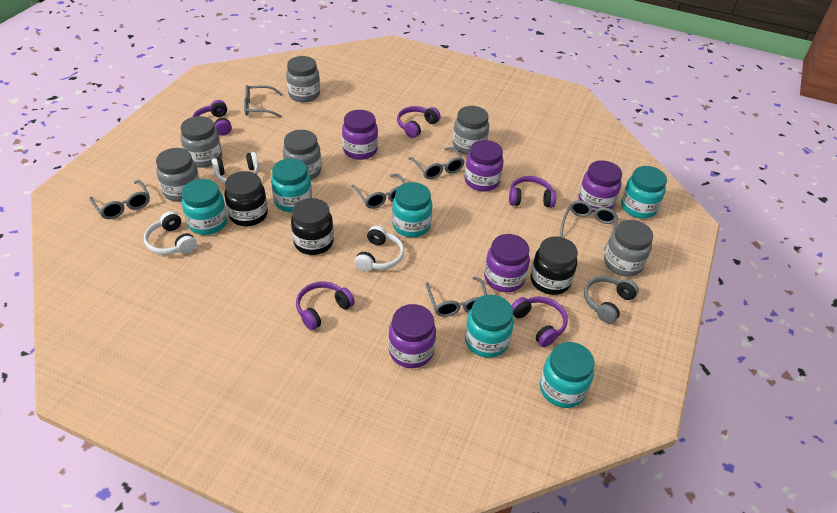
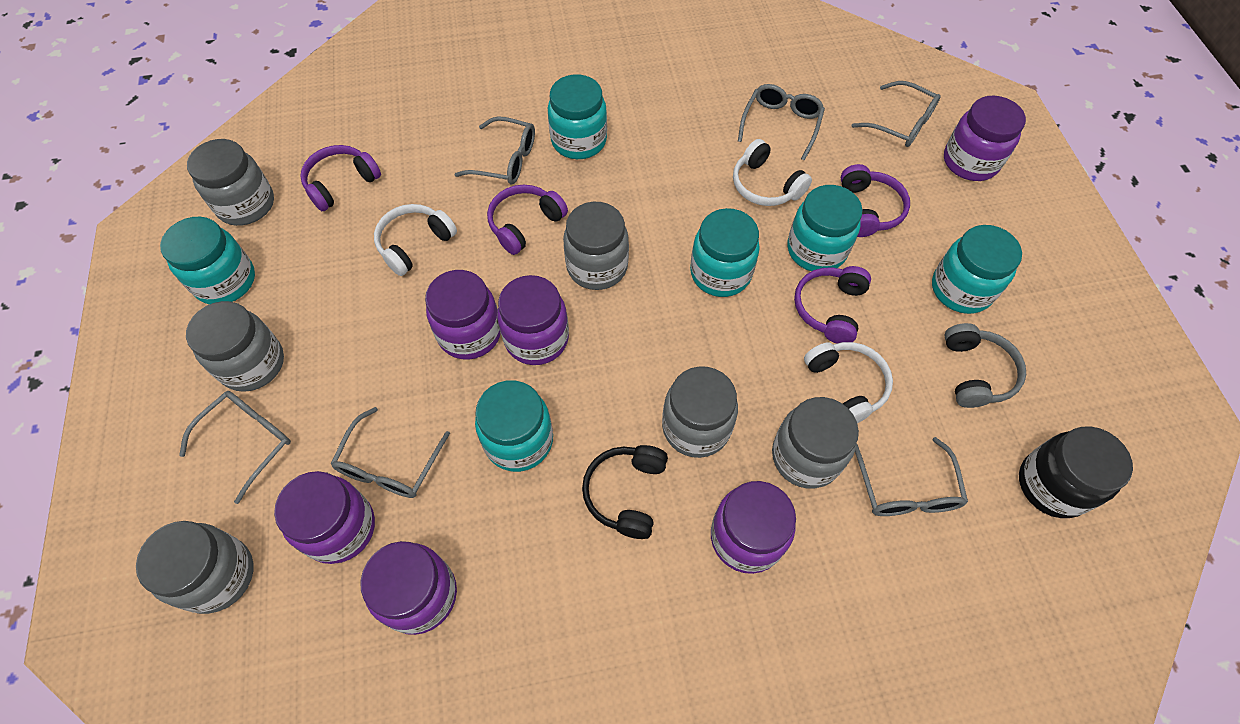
black headphones: 0 -> 1
black jar: 3 -> 1
purple headphones: 5 -> 4
purple jar: 5 -> 6

